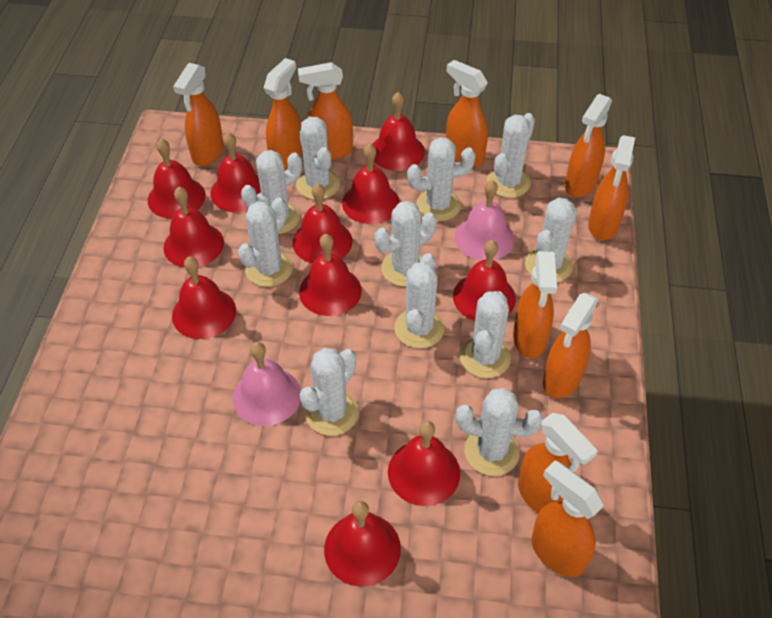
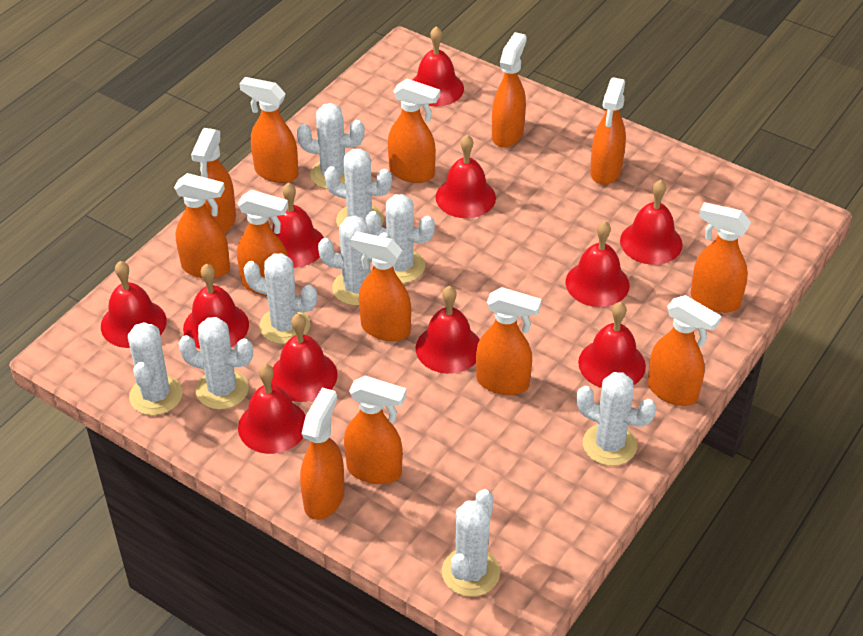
orange spray bottle: 10 -> 13
pink bell: 2 -> 0
white cactus: 11 -> 9

